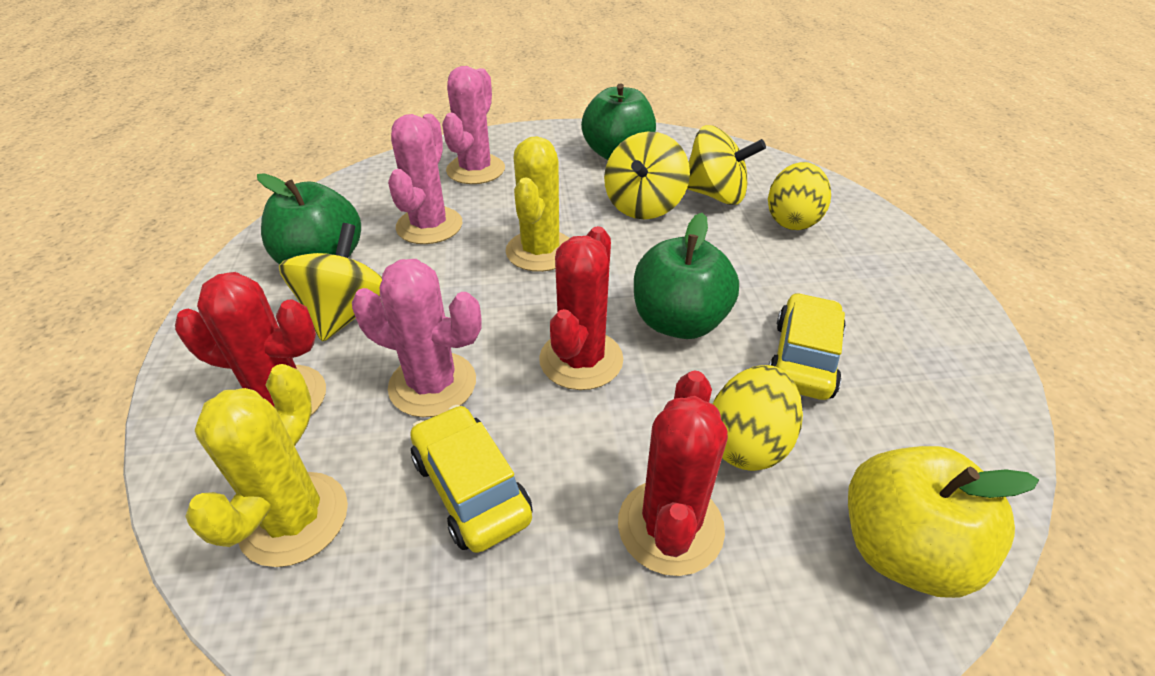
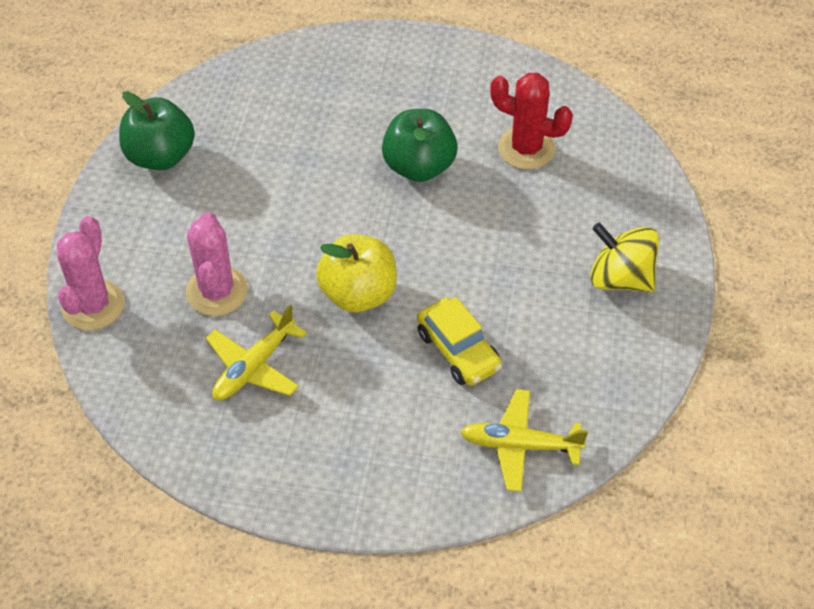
green apple: 3 -> 2
pink cactus: 3 -> 2
red cactus: 3 -> 1
yellow cactus: 2 -> 0
yellow car: 2 -> 1
yellow egg: 2 -> 0
yellow plane: 0 -> 2
yellow spinning top: 3 -> 1

